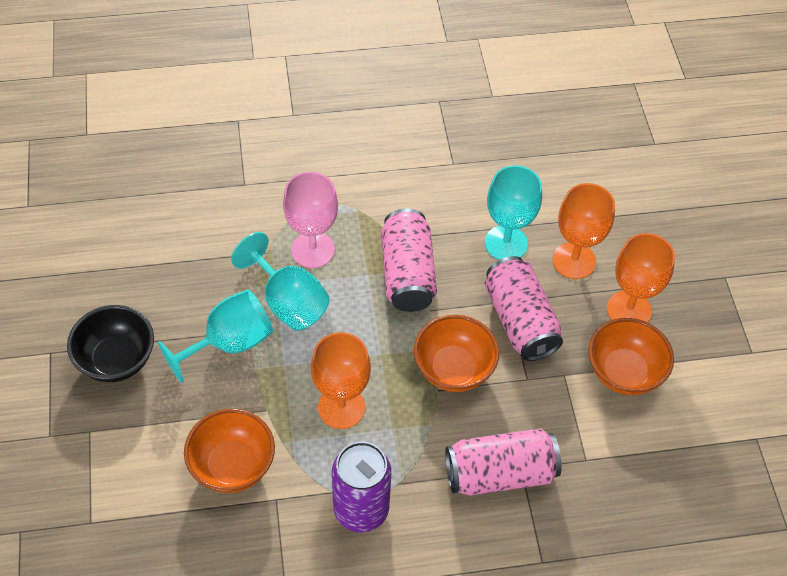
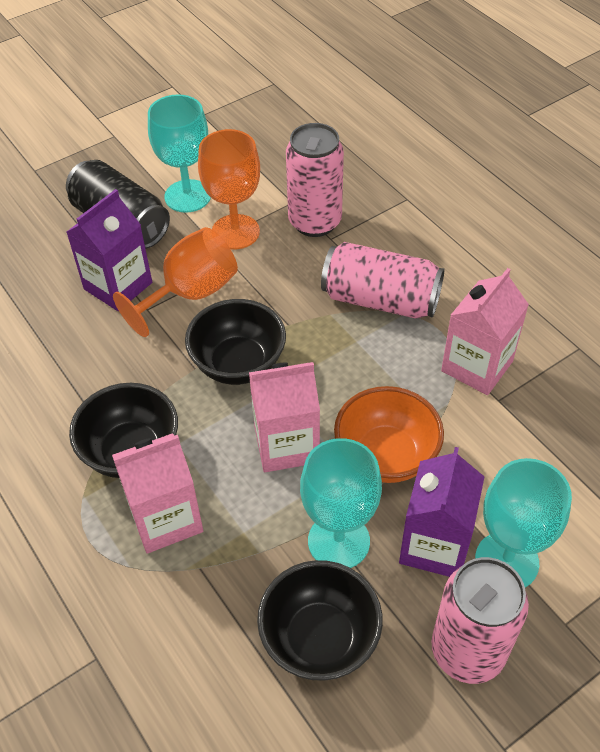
black bowl: 1 -> 3
black can: 0 -> 1
orange bowl: 3 -> 1
orange goblet: 3 -> 2
pink carton: 0 -> 3
pink goblet: 1 -> 0
purple can: 1 -> 0
purple carton: 0 -> 2

